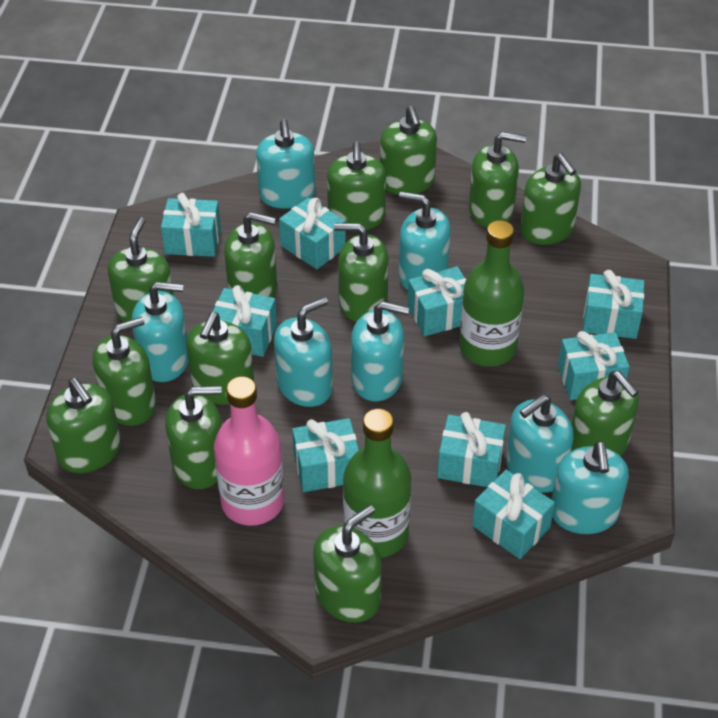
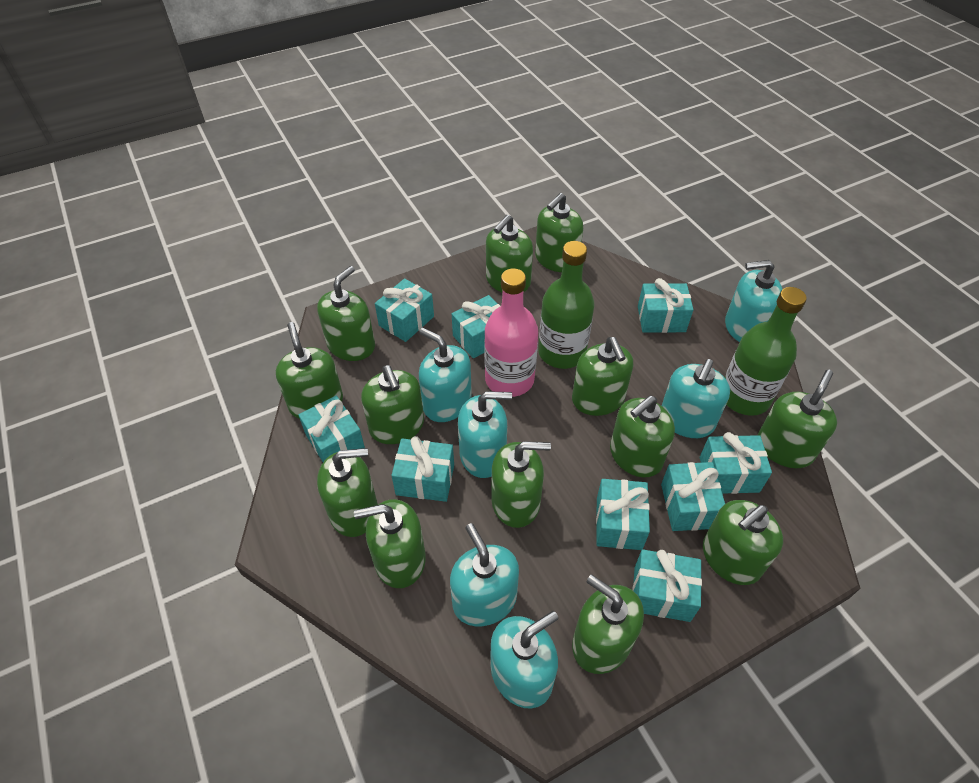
turquoise soap dispenser: 7 -> 6

